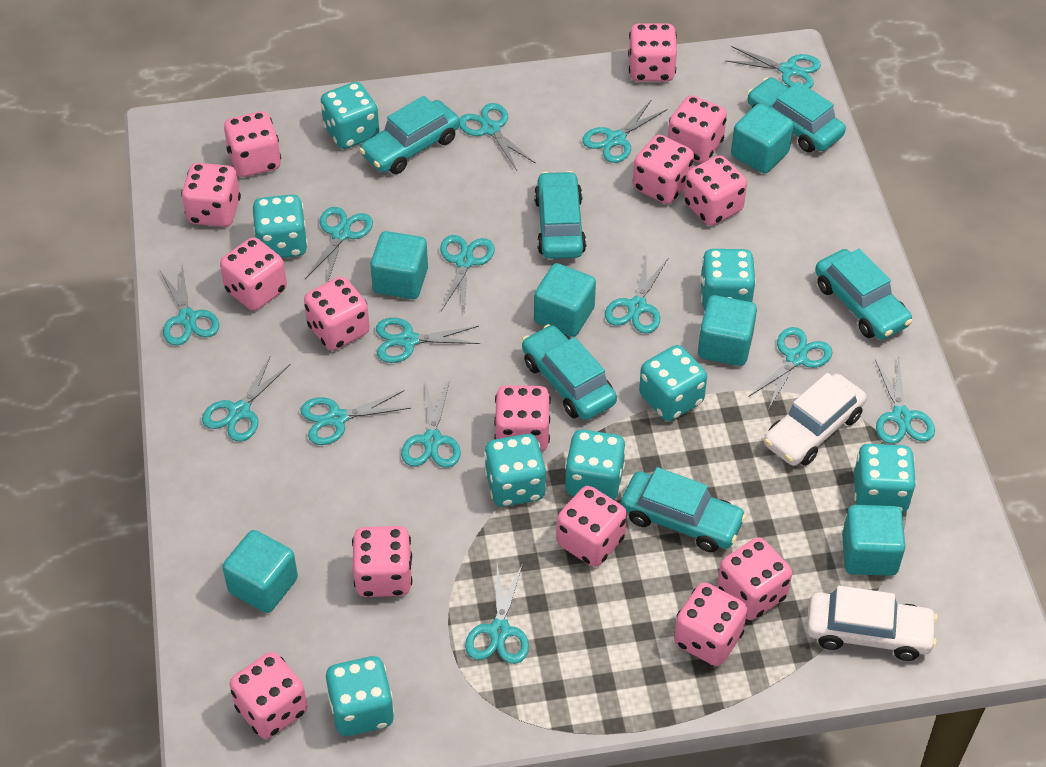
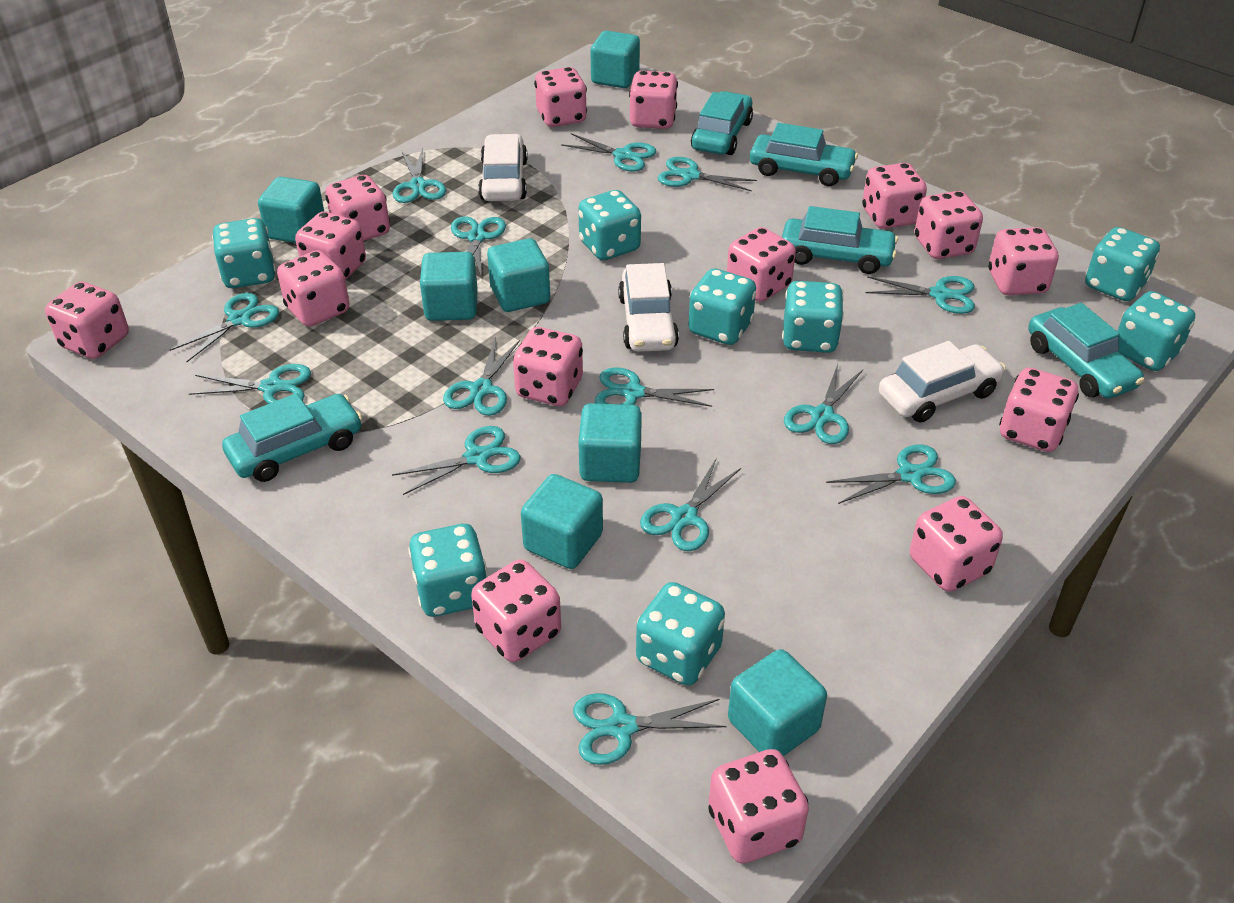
pink dice: 14 -> 15
turquoise car: 6 -> 5
turquoise cube: 6 -> 7
white car: 2 -> 3

